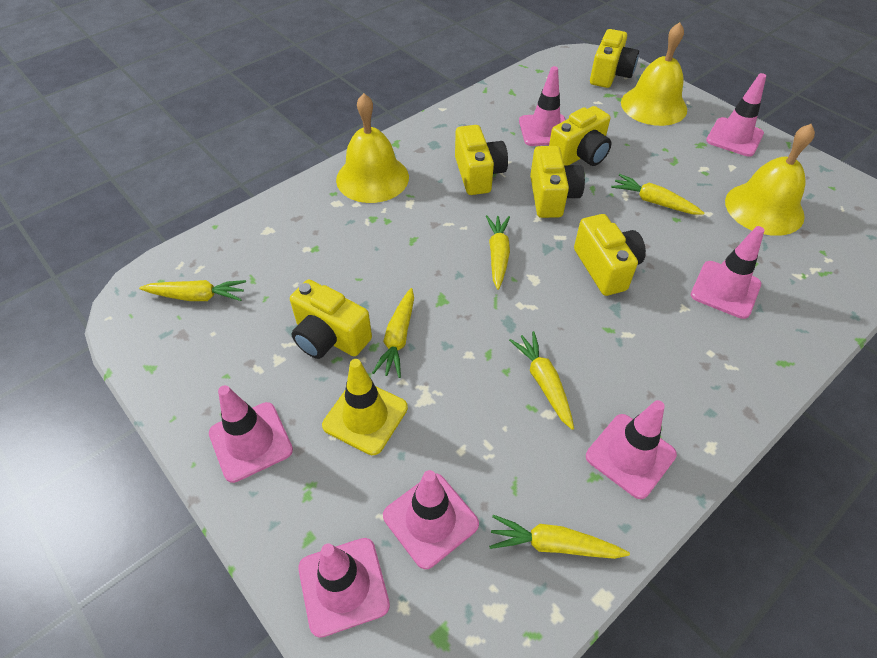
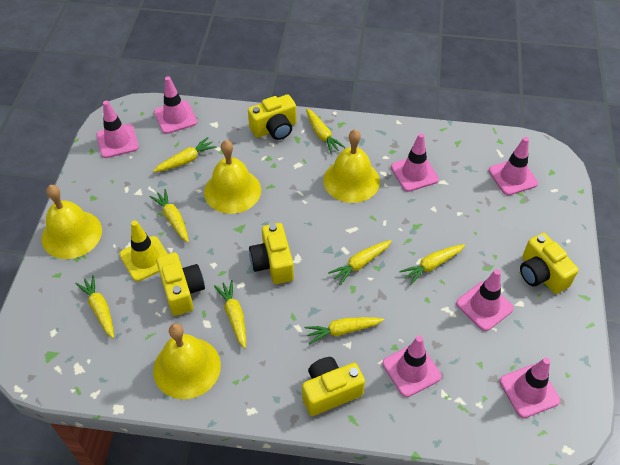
yellow bell: 3 -> 4
yellow camera: 6 -> 5
yellow carrot: 6 -> 8

